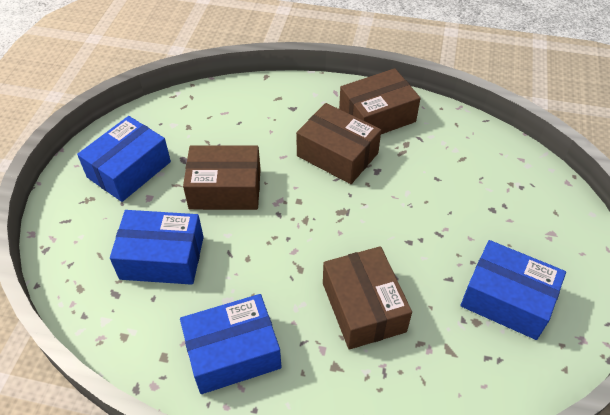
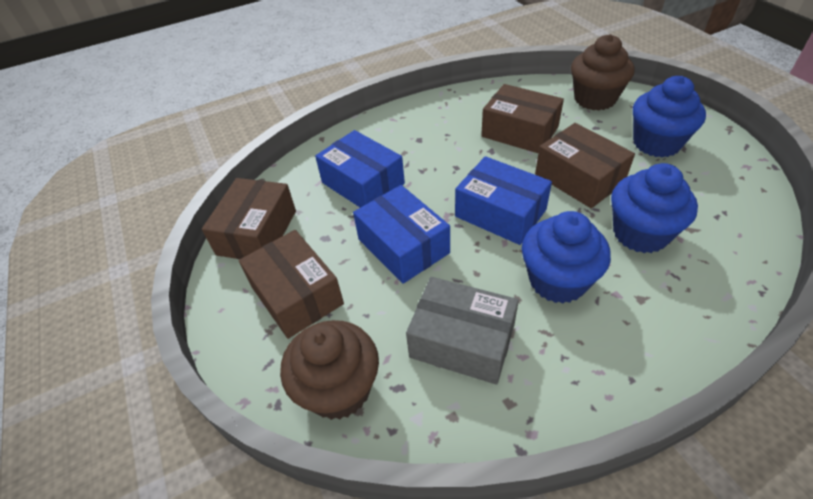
blue box: 4 -> 3
blue cupcake: 0 -> 3
brown cupcake: 0 -> 2
grey box: 0 -> 1

